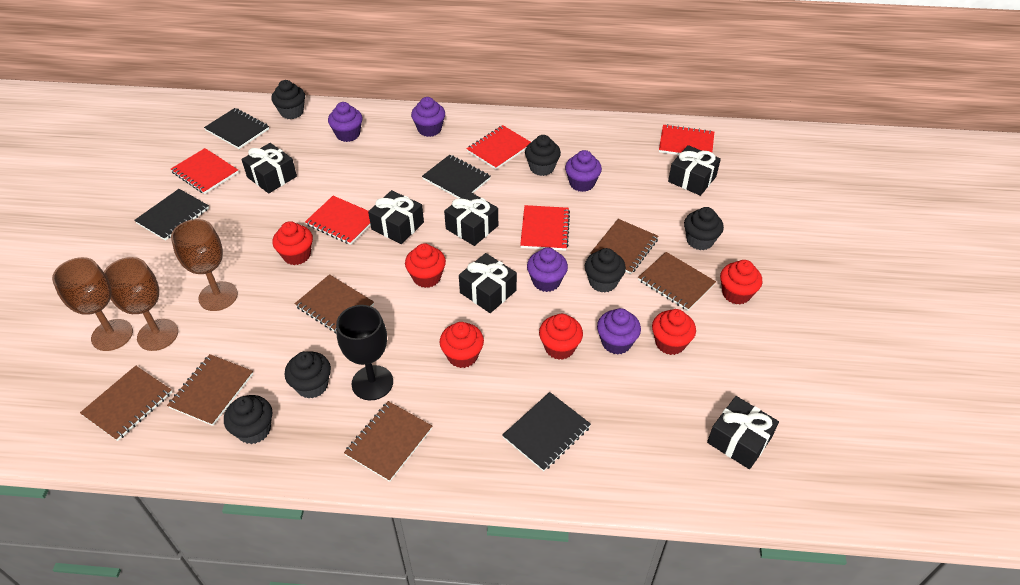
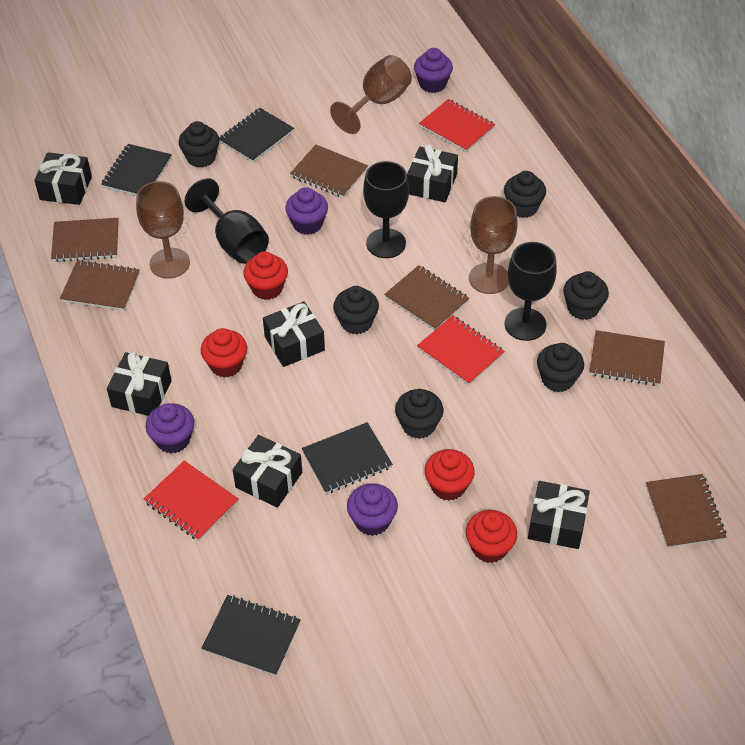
black goblet: 1 -> 3
purple cupcake: 5 -> 4
red cupcake: 6 -> 4
red notebook: 5 -> 3

